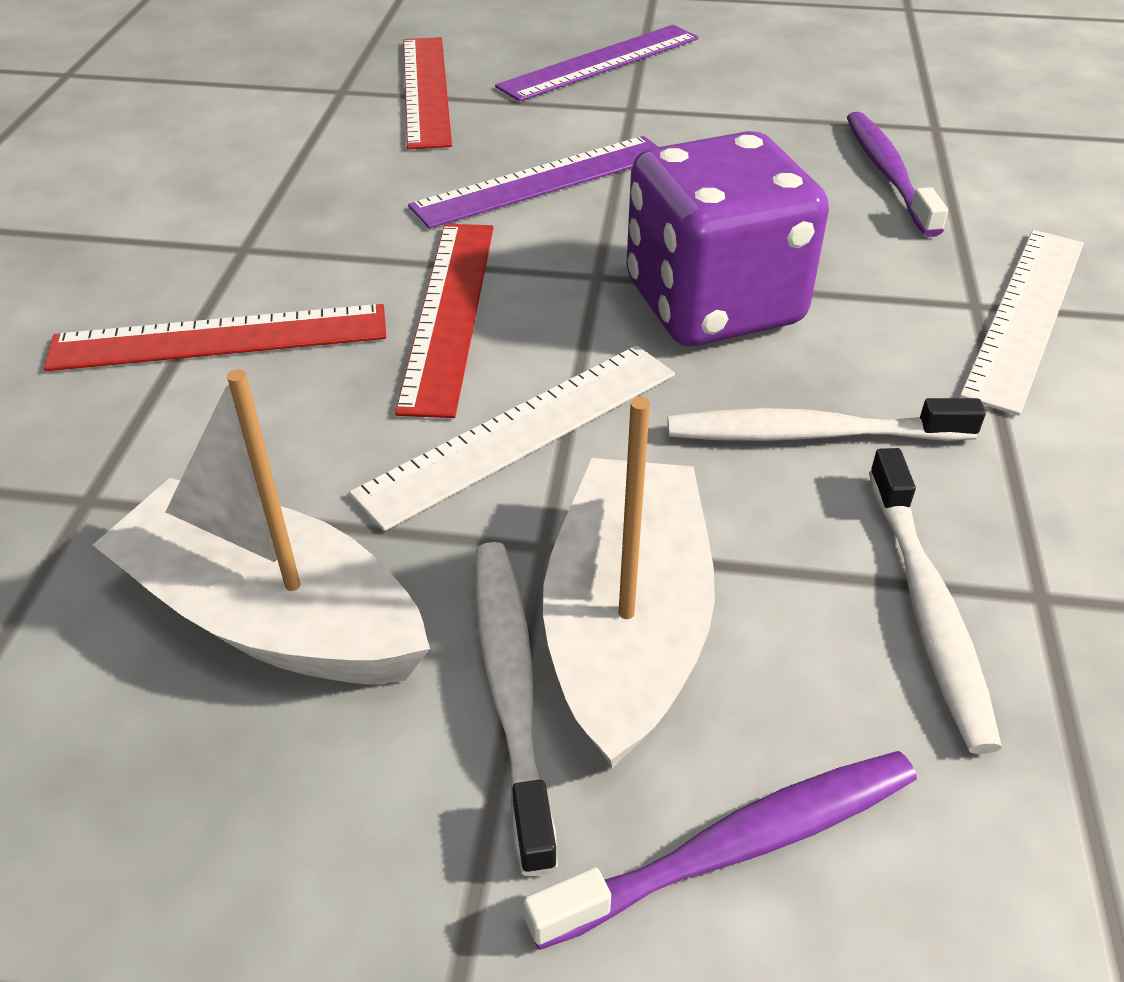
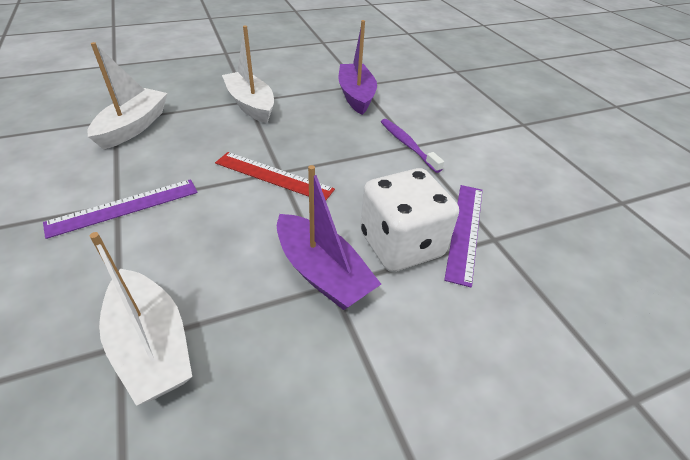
purple boat: 0 -> 2
purple dice: 1 -> 0
purple toothbrush: 2 -> 1
red ruler: 3 -> 1
white boat: 2 -> 3
white dice: 0 -> 1
white ruler: 2 -> 0
white toothbrush: 3 -> 0

